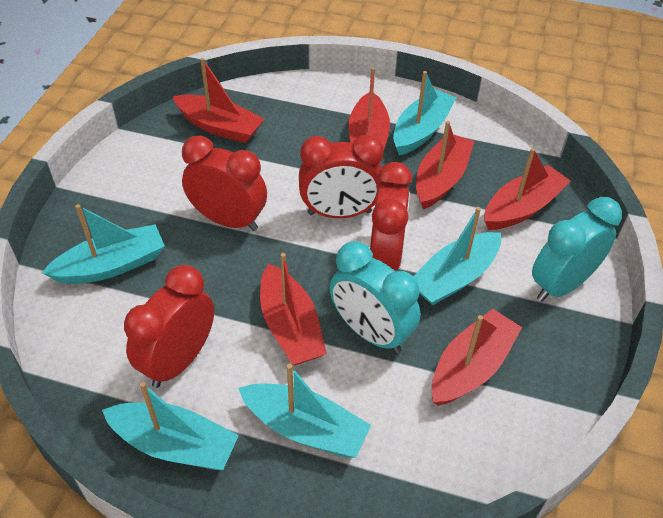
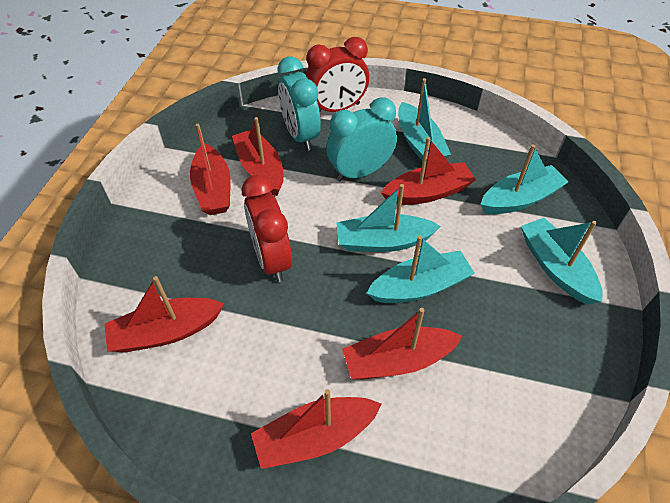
red clock: 4 -> 2

